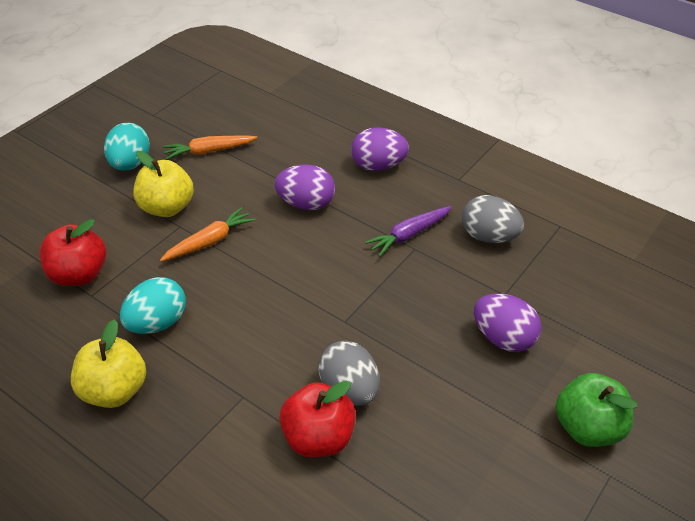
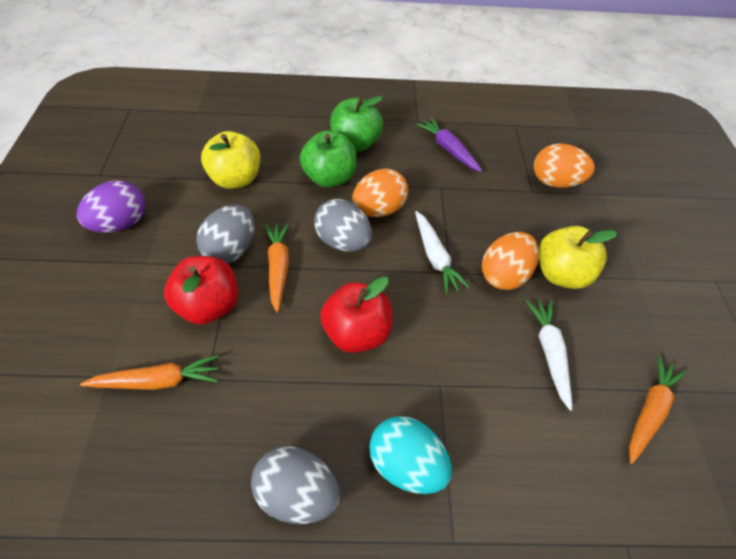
green apple: 1 -> 2
grey egg: 2 -> 3
orange carrot: 2 -> 3
orange egg: 0 -> 3
purple egg: 3 -> 1
turquoise egg: 2 -> 1
white carrot: 0 -> 2

